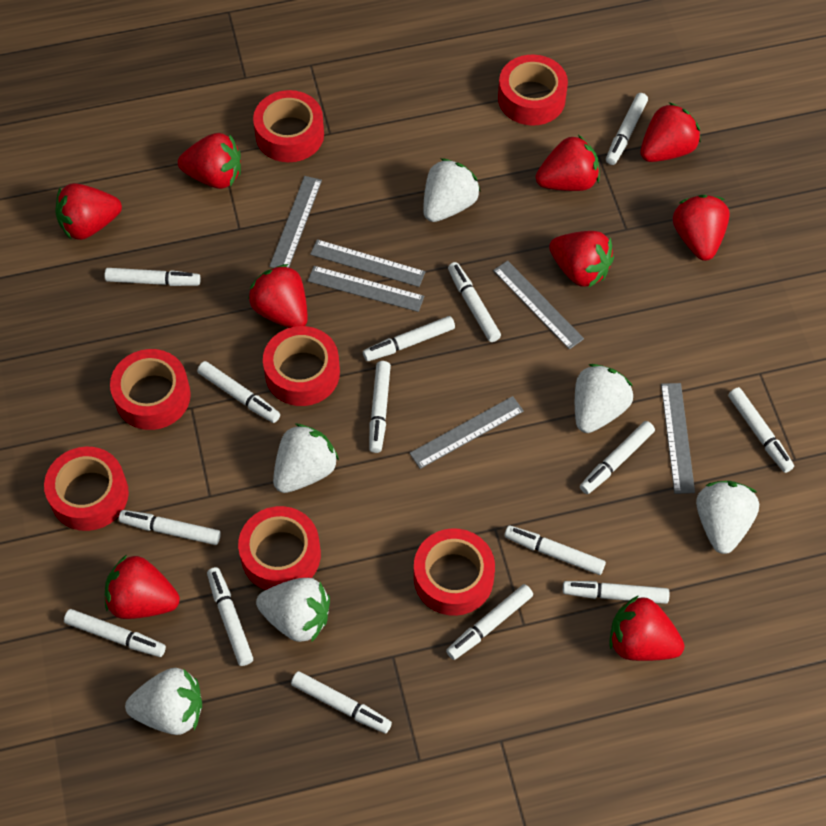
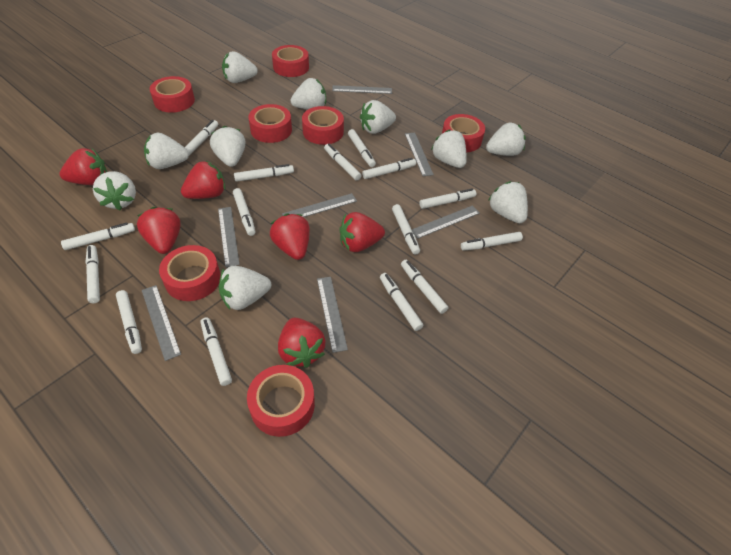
grey ruler: 6 -> 7
red strawberry: 9 -> 6
white strawberry: 6 -> 10

